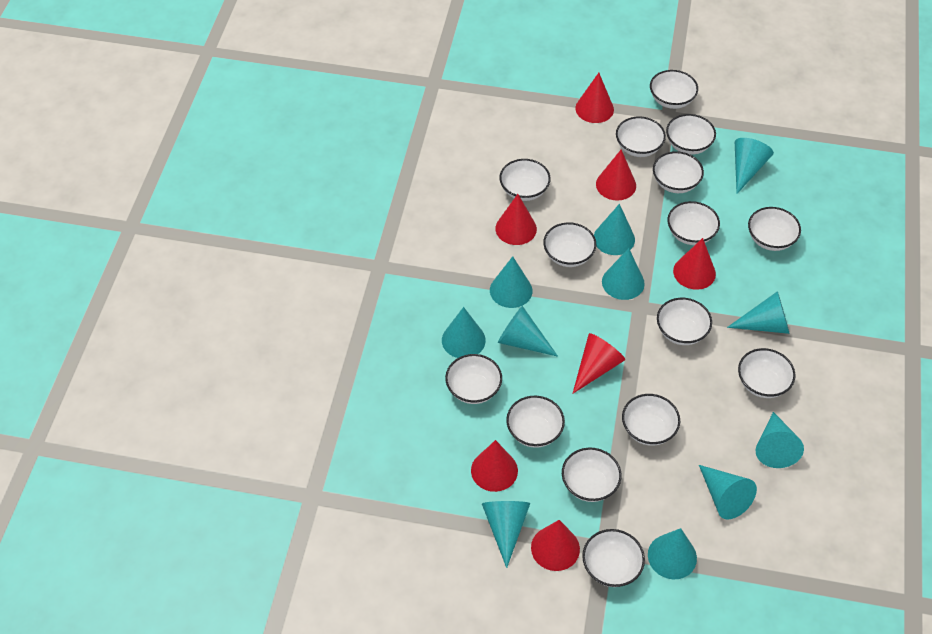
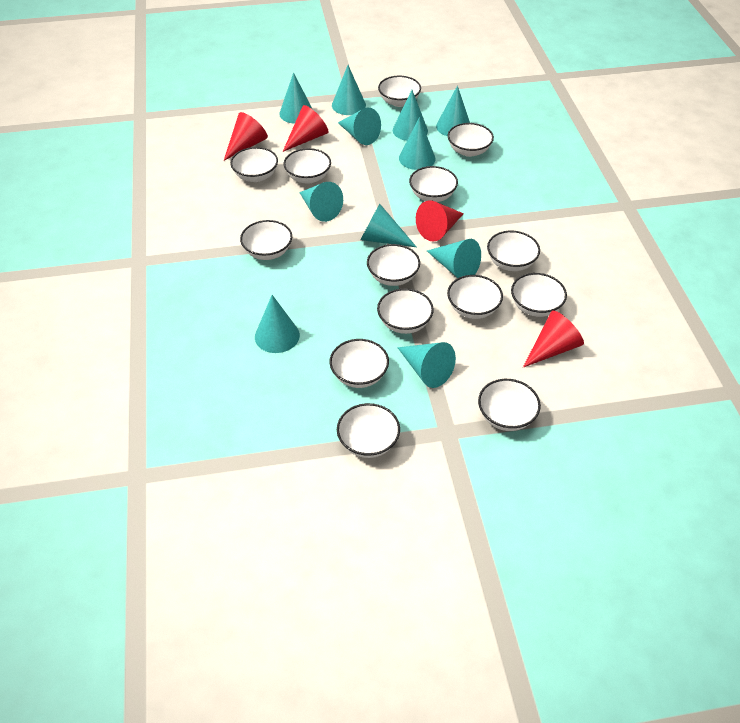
red cone: 7 -> 4
white bowl: 15 -> 14

